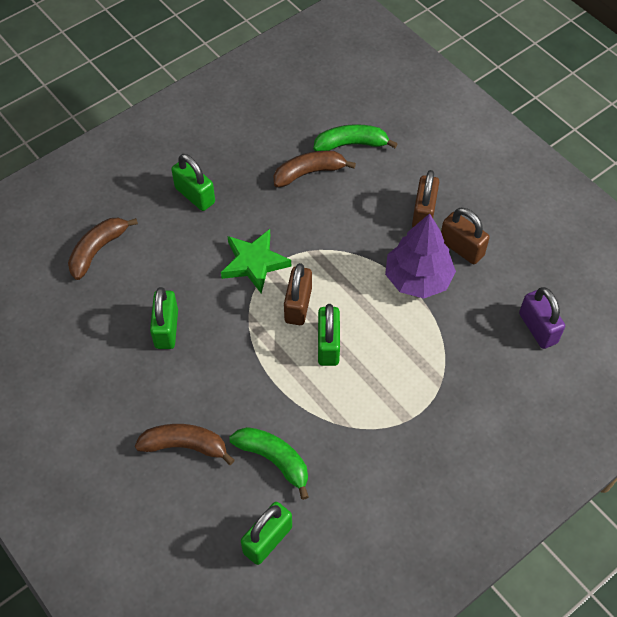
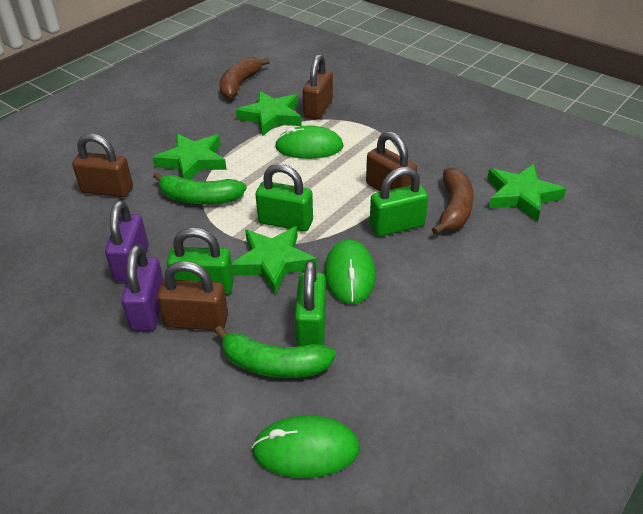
brown banana: 3 -> 2
brown padlock: 3 -> 4
green mouse: 0 -> 3
green star: 1 -> 4
purple padlock: 1 -> 2
purple tree: 1 -> 0

